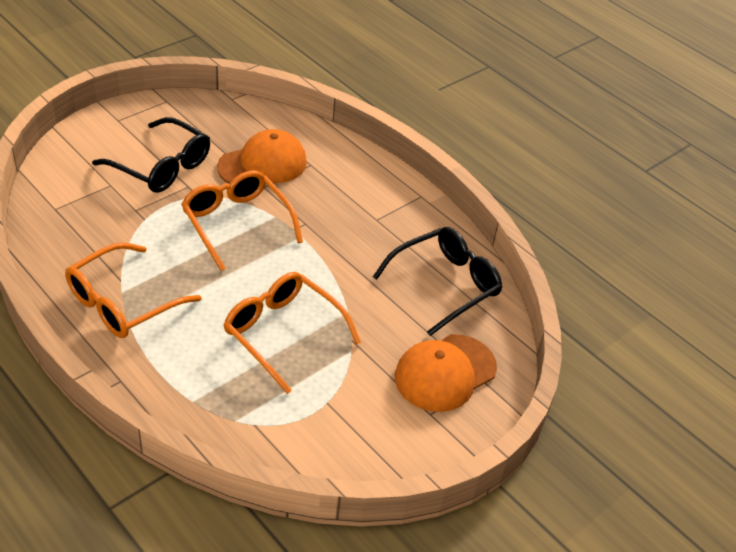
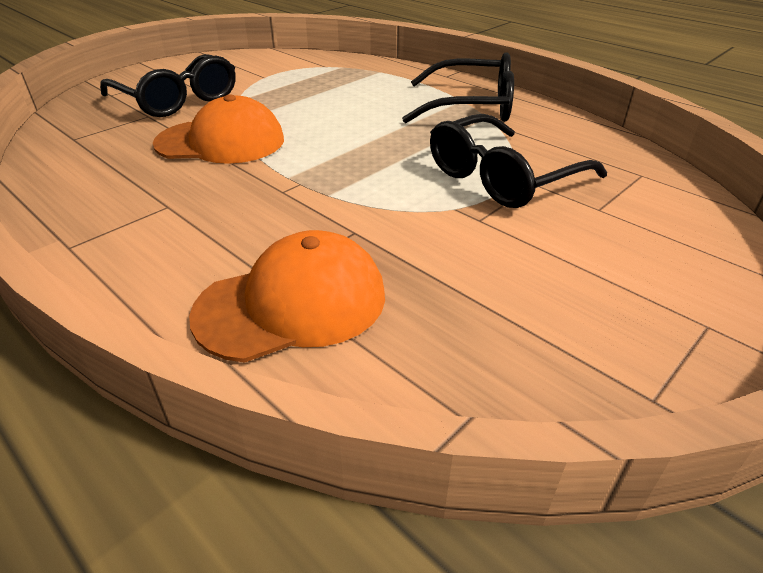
black glasses: 2 -> 3
orange glasses: 3 -> 0

